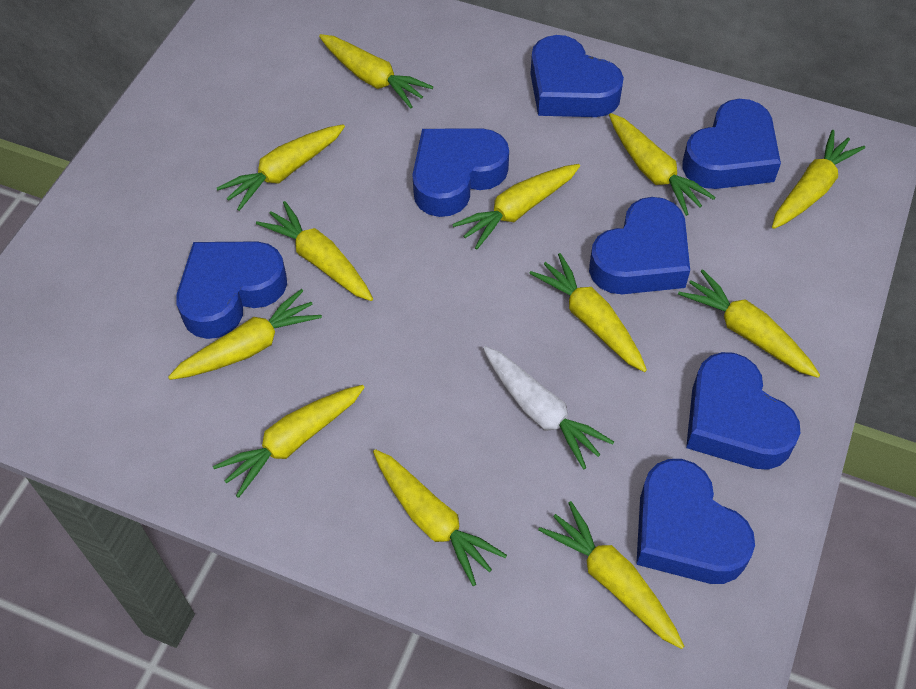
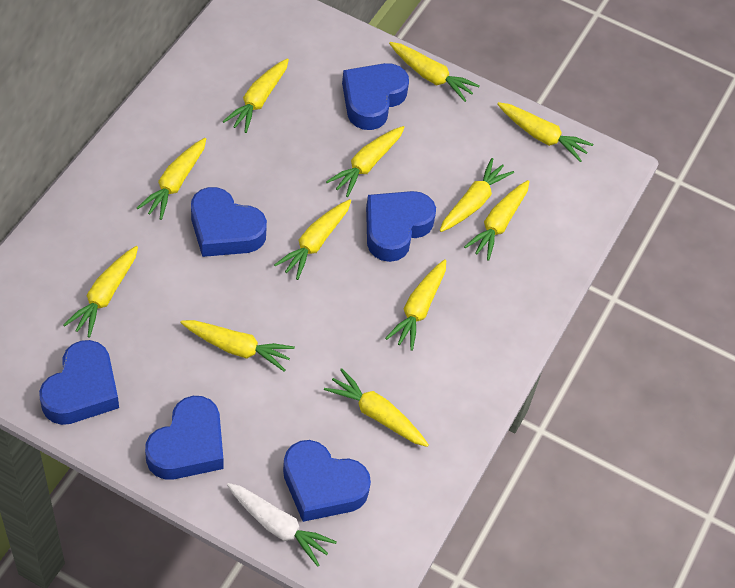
blue heart: 7 -> 6

